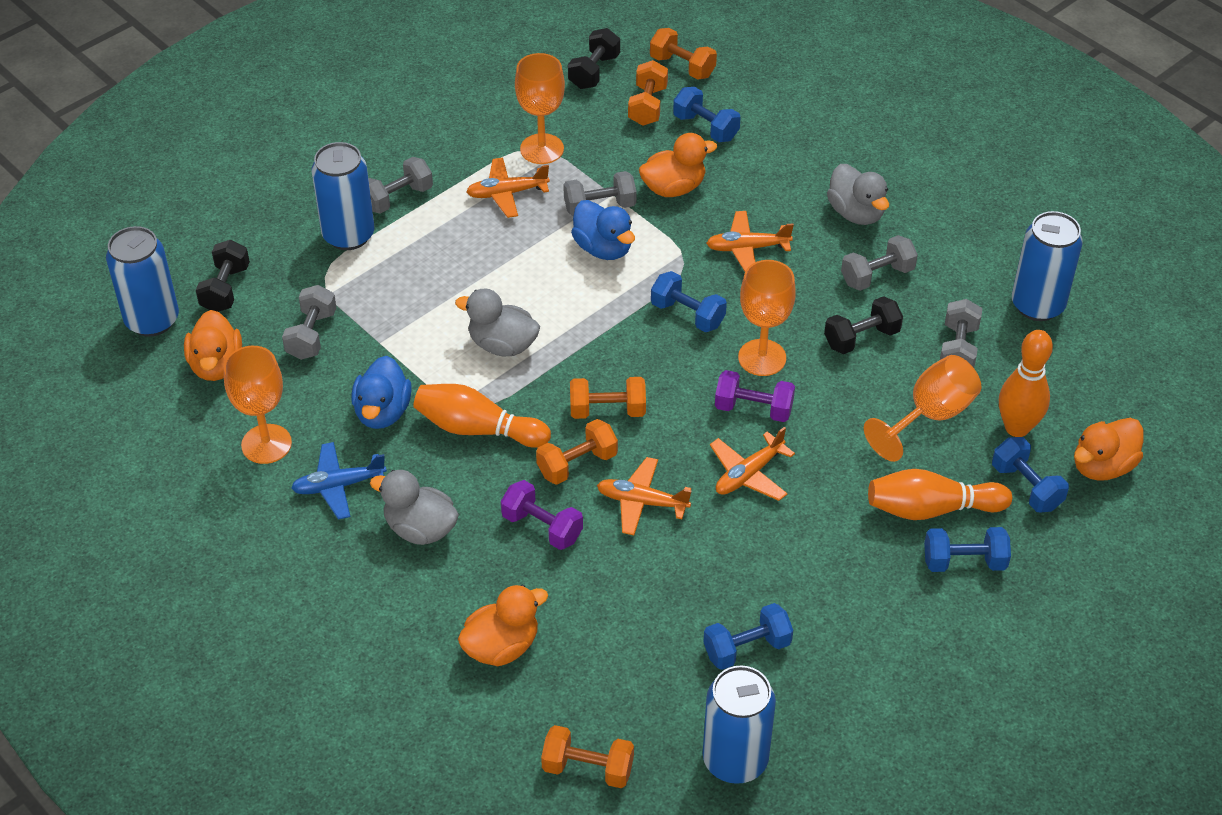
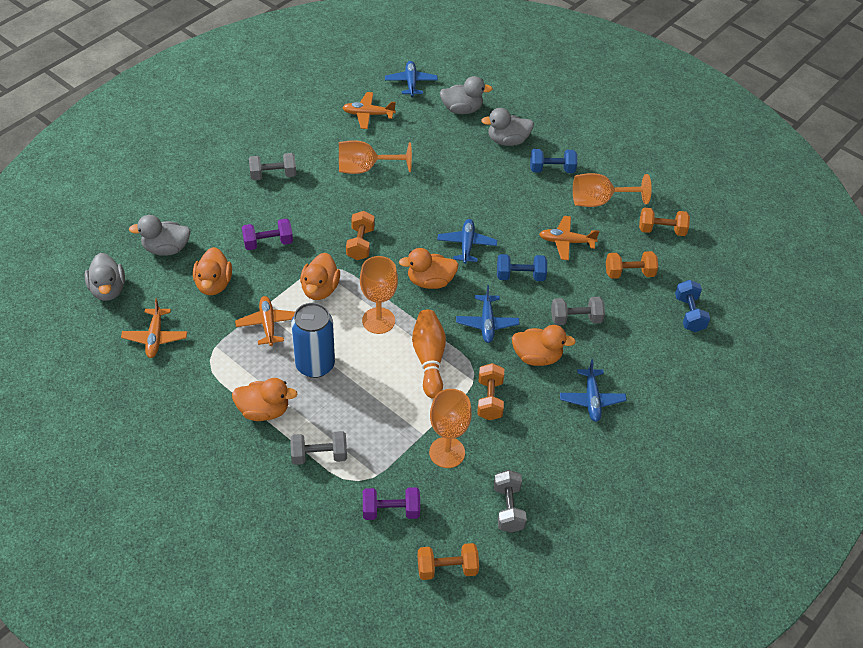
black dumbbell: 3 -> 0
blue can: 4 -> 1
blue duck: 2 -> 0
blue dumbbell: 5 -> 3
blue plane: 1 -> 4
grey duck: 3 -> 4
grey dumbbell: 5 -> 4
orange bowling pin: 3 -> 1
orange duck: 4 -> 5

